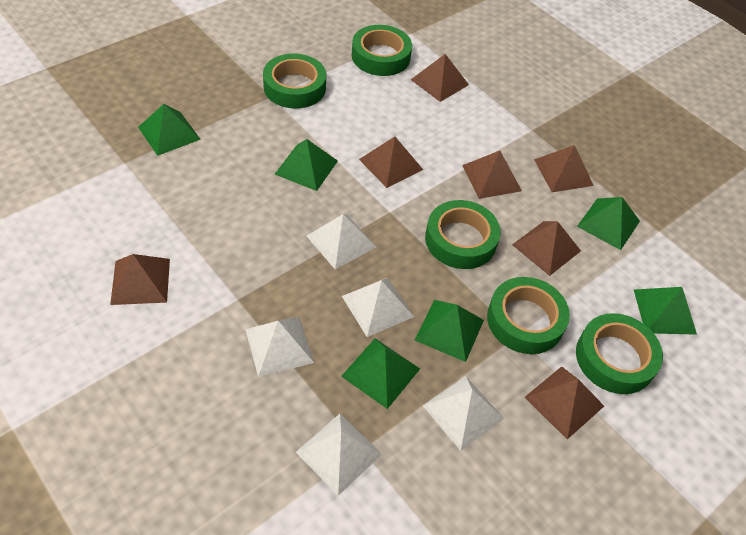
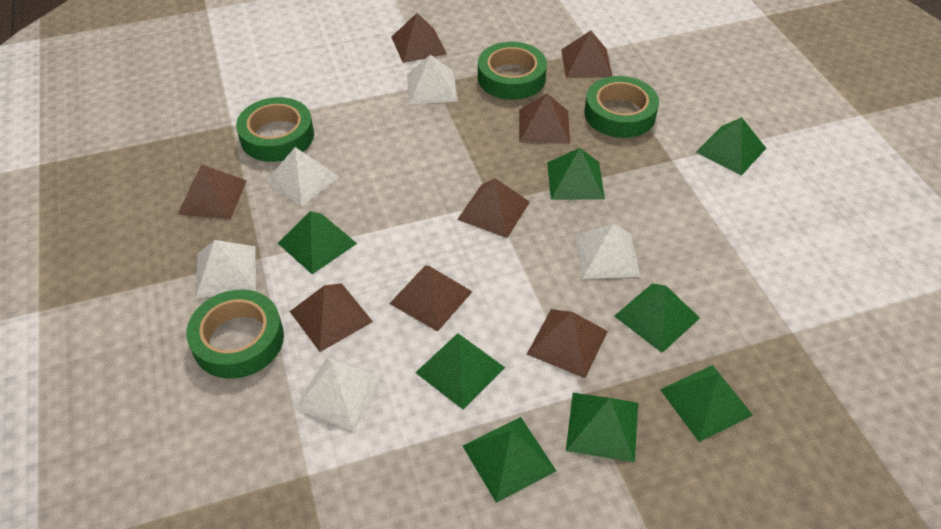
brown pyramid: 7 -> 8
green pyramid: 6 -> 8
green tape: 5 -> 4

